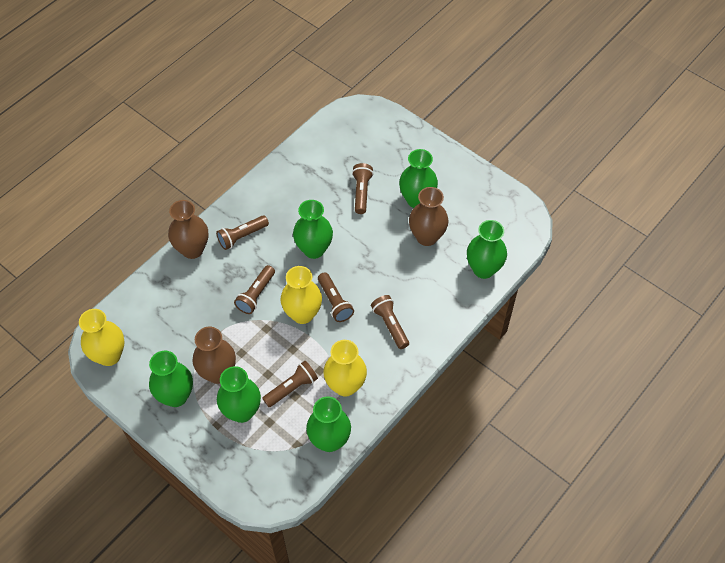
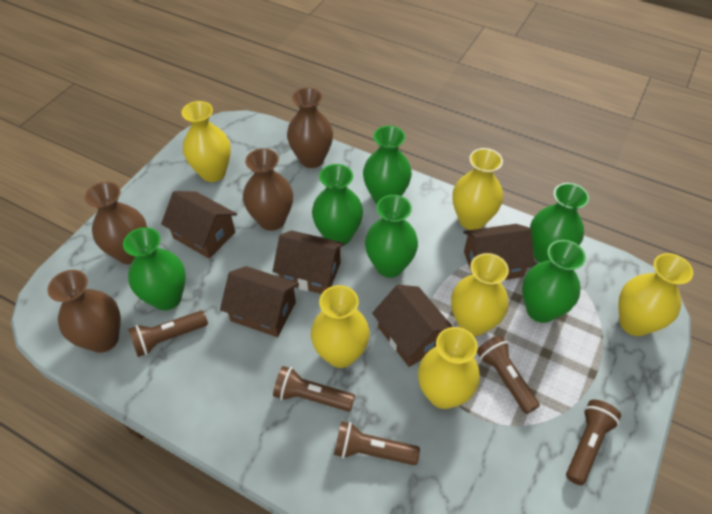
brown flashlight: 6 -> 5
brown house: 0 -> 5
brown vase: 3 -> 4
yellow vase: 3 -> 6

